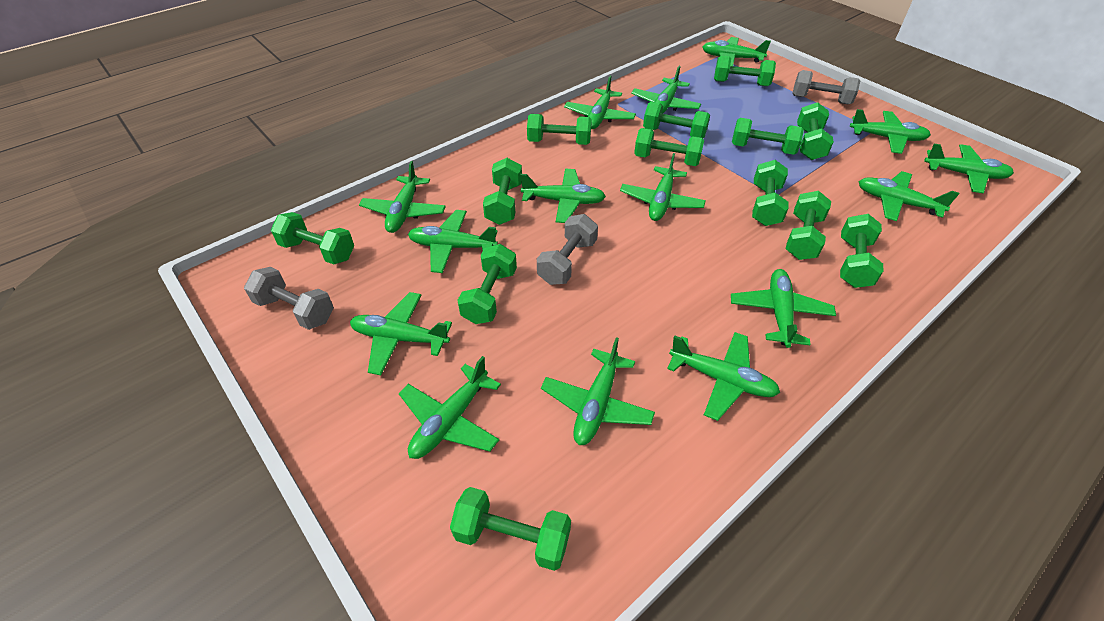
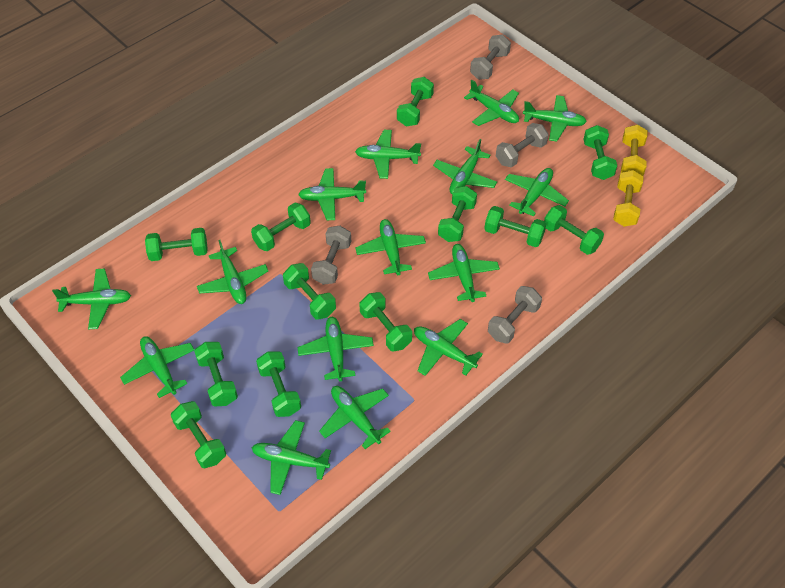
green dumbbell: 13 -> 12
grey dumbbell: 3 -> 4
yellow dumbbell: 0 -> 2

